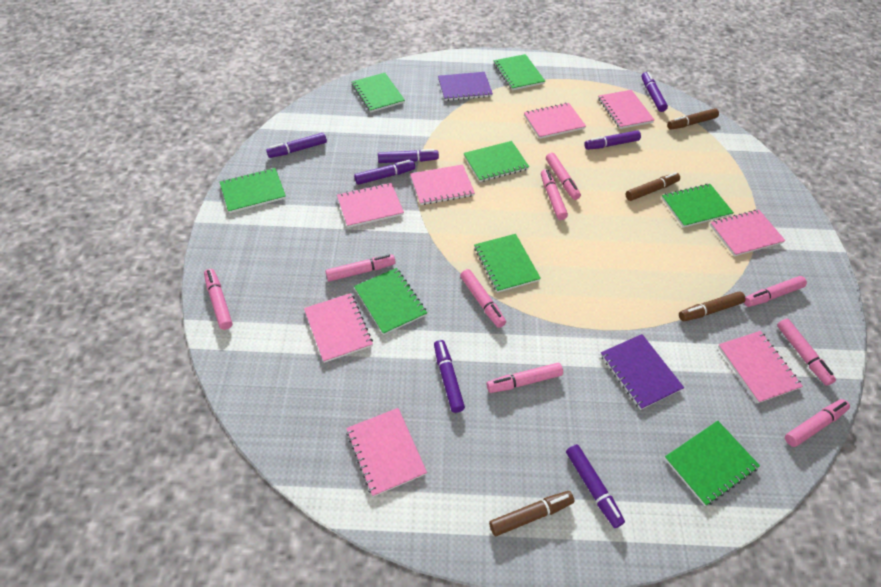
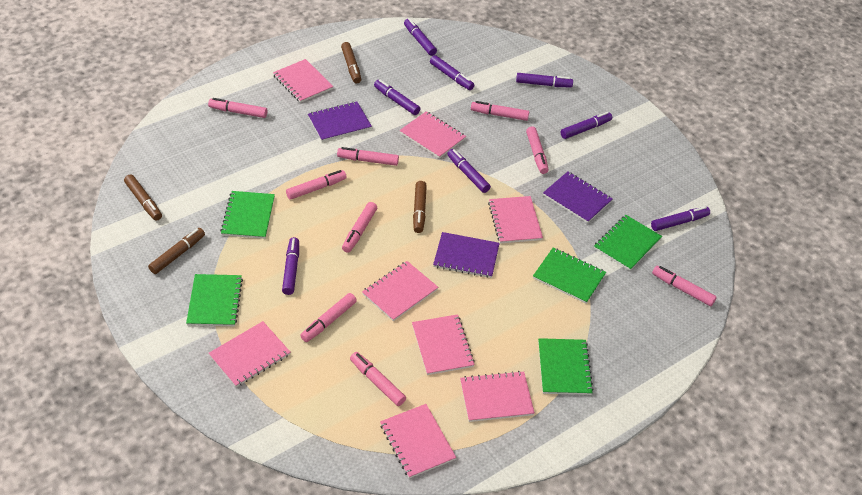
green notebook: 8 -> 5
purple marker: 7 -> 8
purple notebook: 2 -> 3

